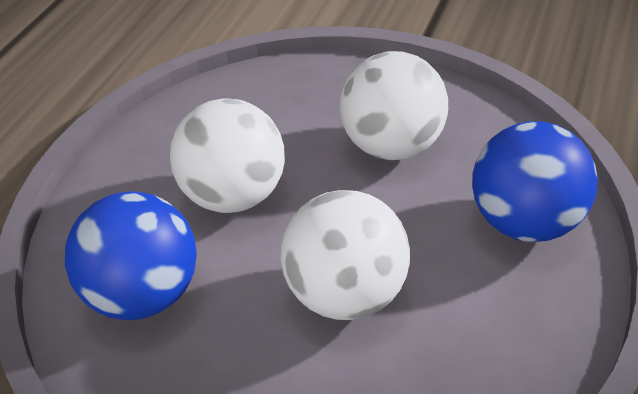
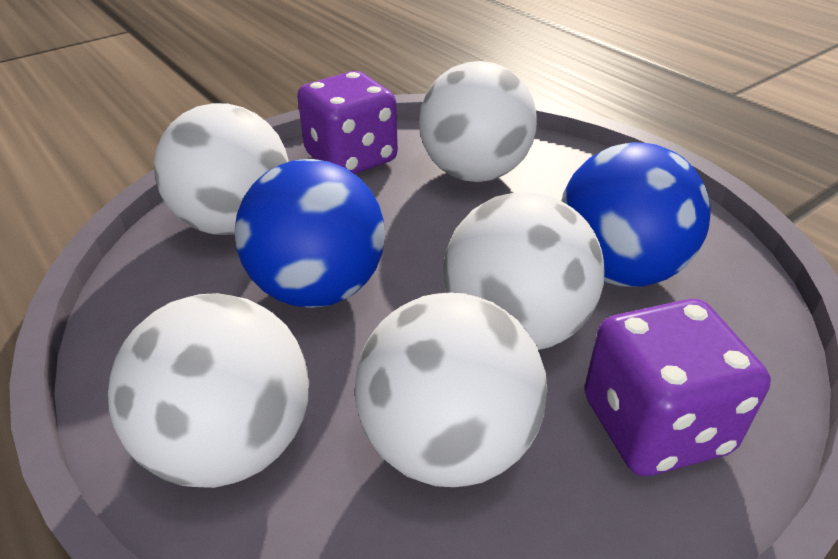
purple dice: 0 -> 2
white ball: 3 -> 5

